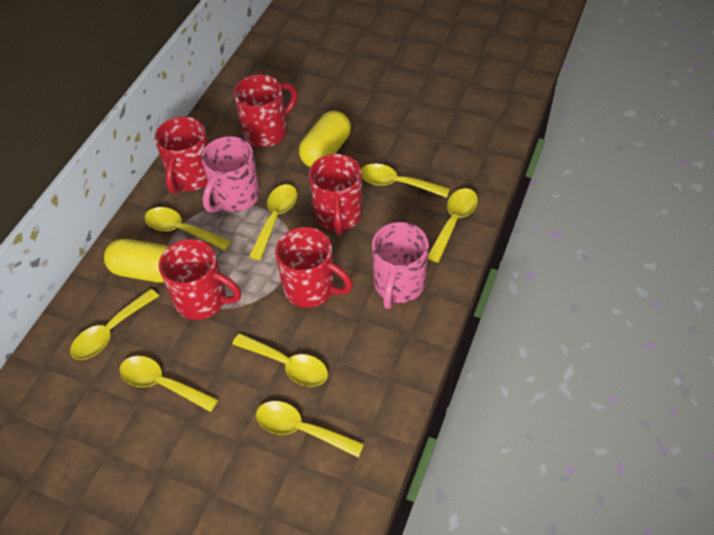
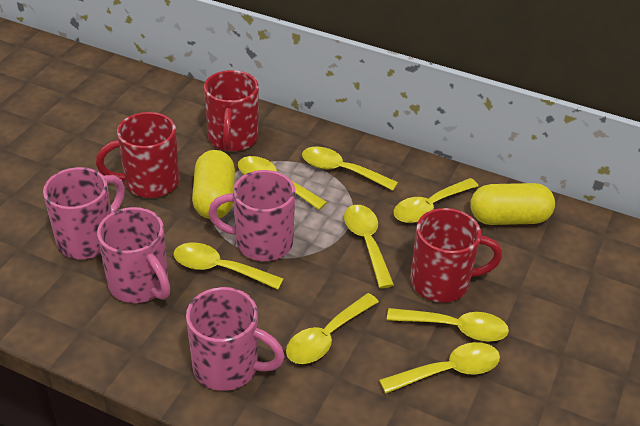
pink mug: 2 -> 4
red mug: 5 -> 3

